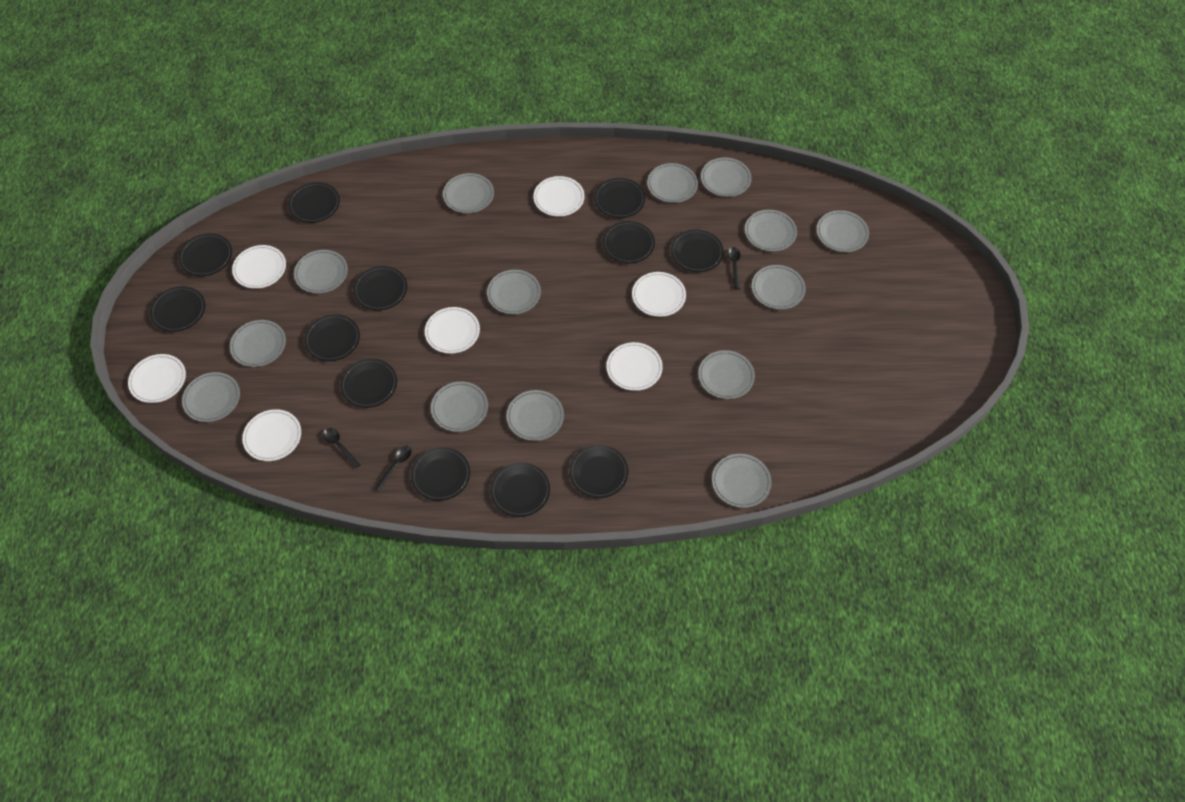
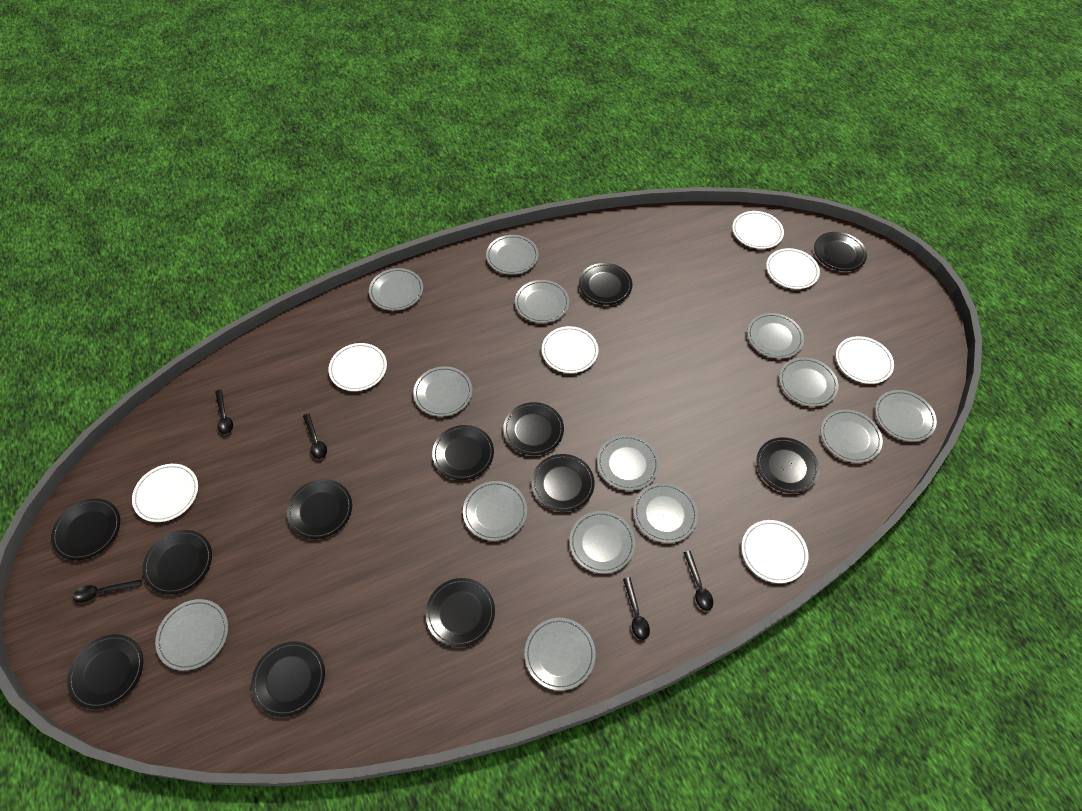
black spoon: 3 -> 5

